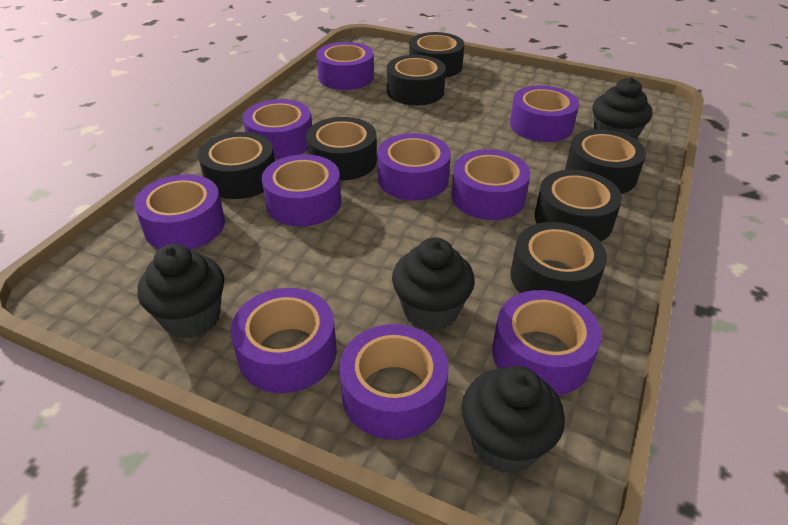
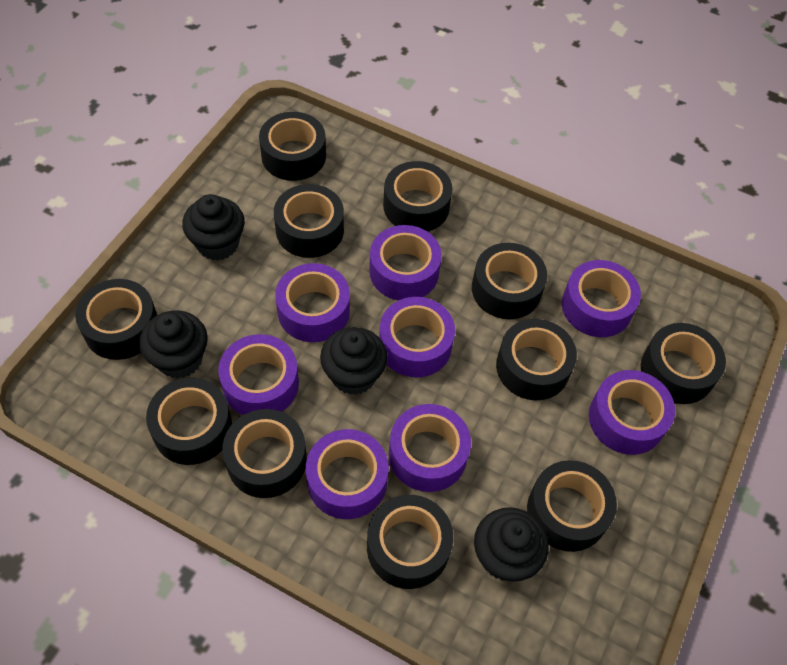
black tape: 7 -> 11
purple tape: 10 -> 8

